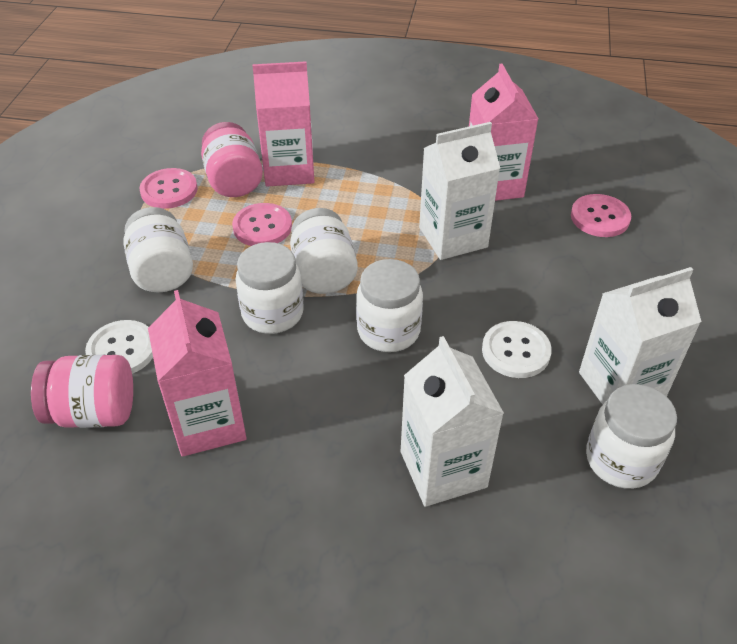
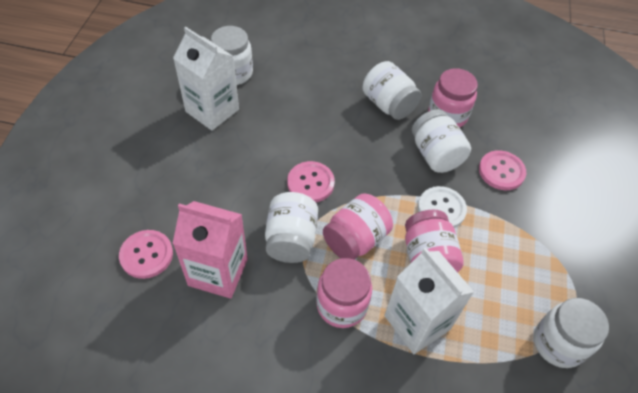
pink carton: 3 -> 1
pink jar: 2 -> 4
white button: 2 -> 1
white carton: 3 -> 2

